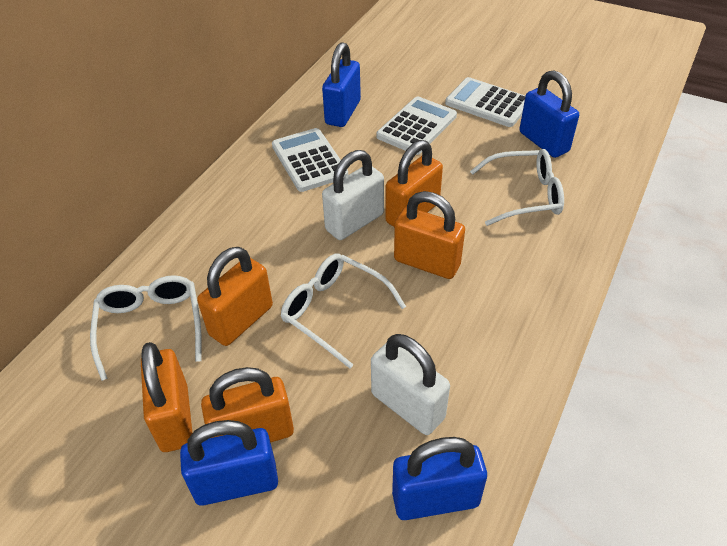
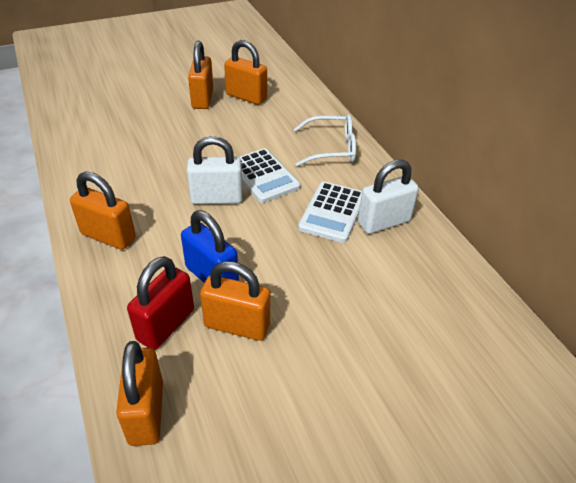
blue padlock: 4 -> 1
red padlock: 0 -> 1
white calculator: 3 -> 2
white glasses: 3 -> 1

